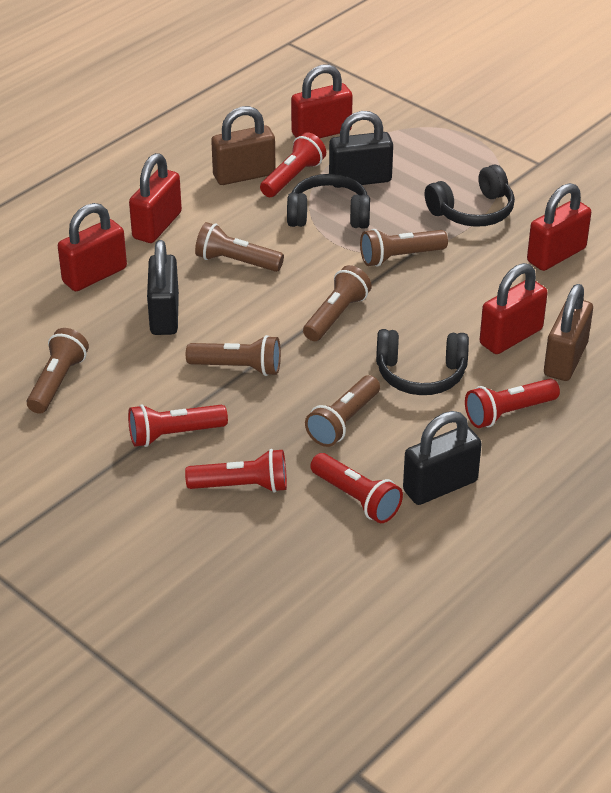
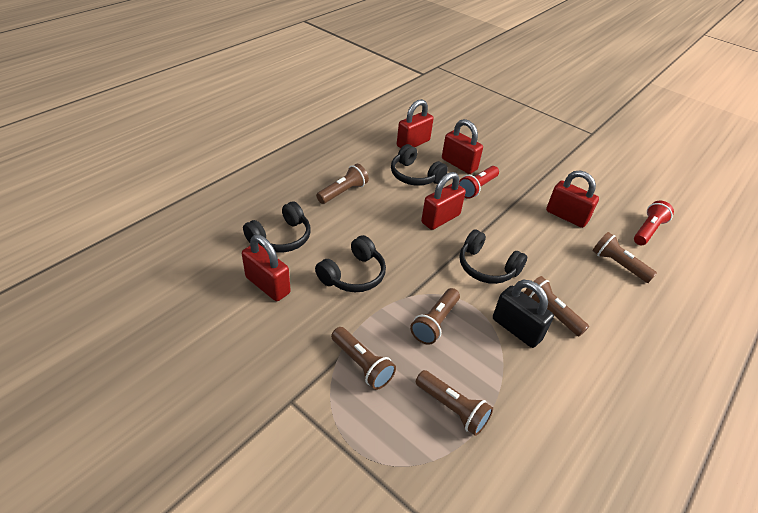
black headphones: 3 -> 4
black padlock: 3 -> 1
brown padlock: 2 -> 0
red flashlight: 5 -> 2

